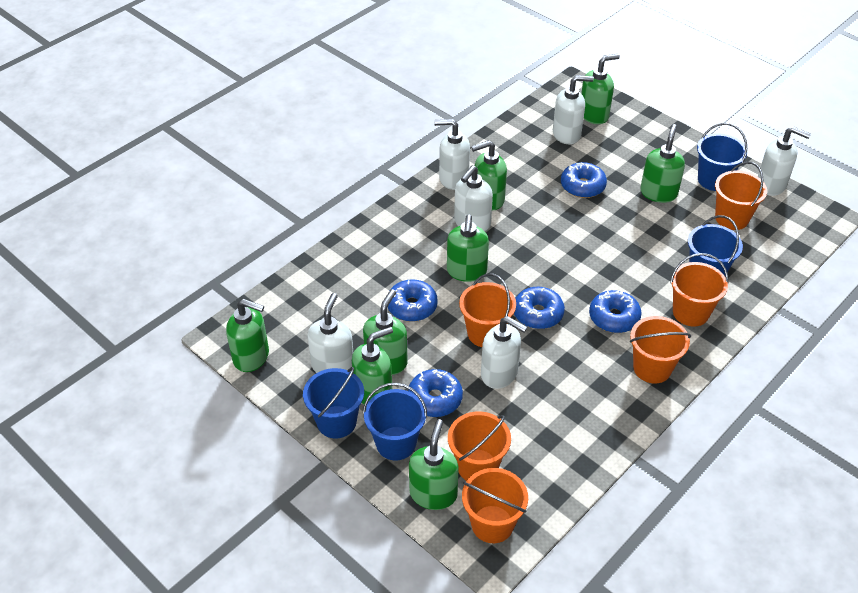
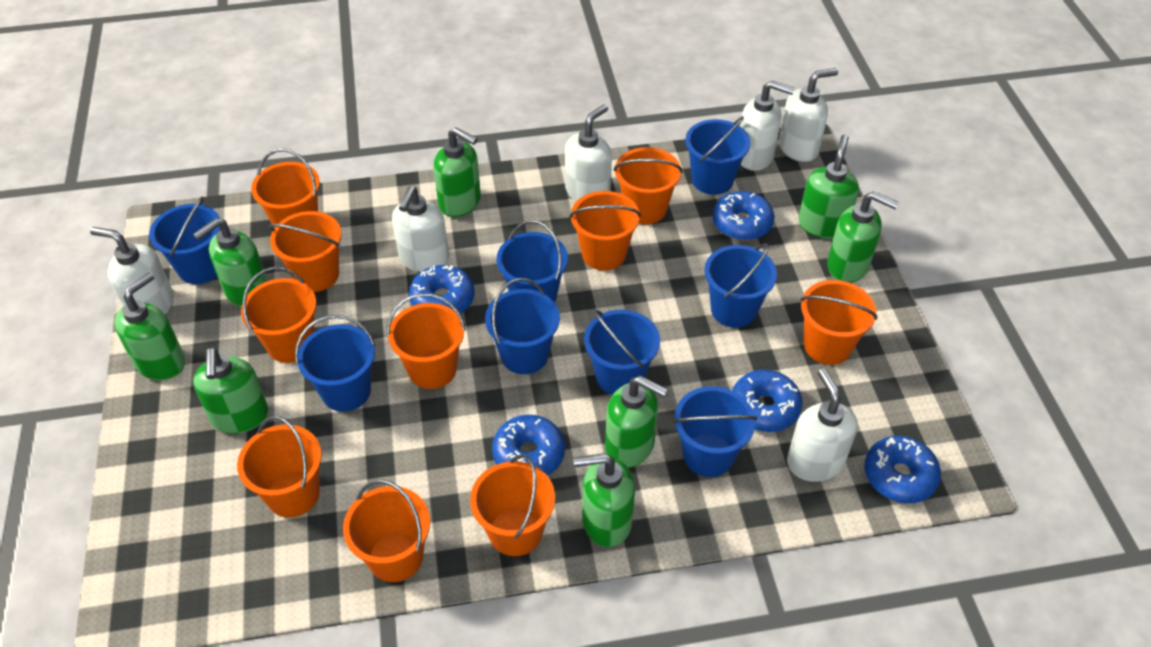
blue bucket: 4 -> 8
orange bucket: 6 -> 10

